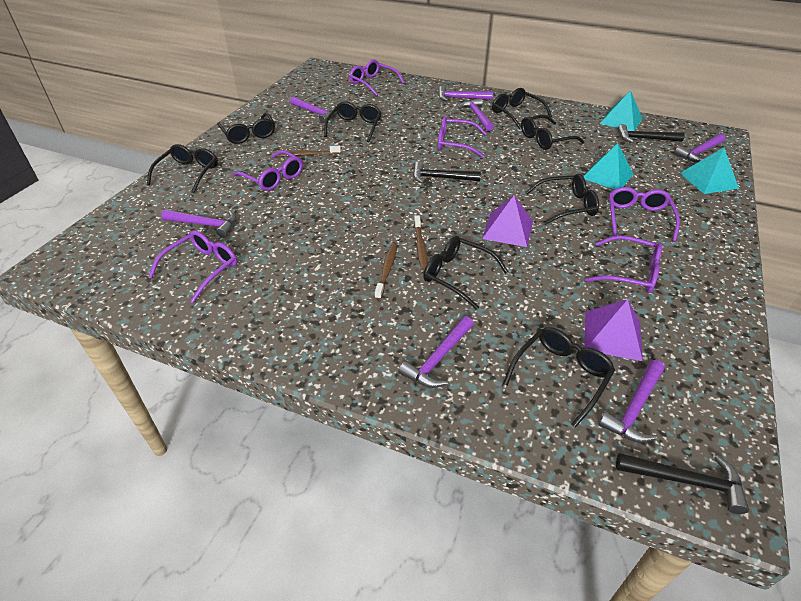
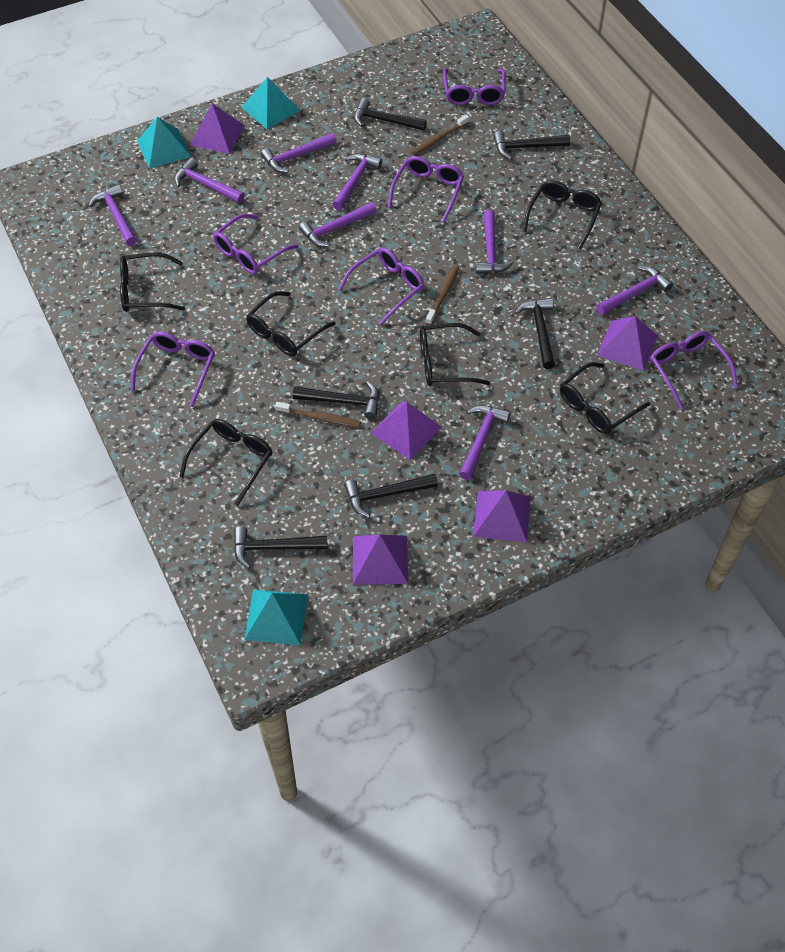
black glasses: 8 -> 6
black hammer: 3 -> 6
purple hammer: 7 -> 8
purple pyramid: 2 -> 5

